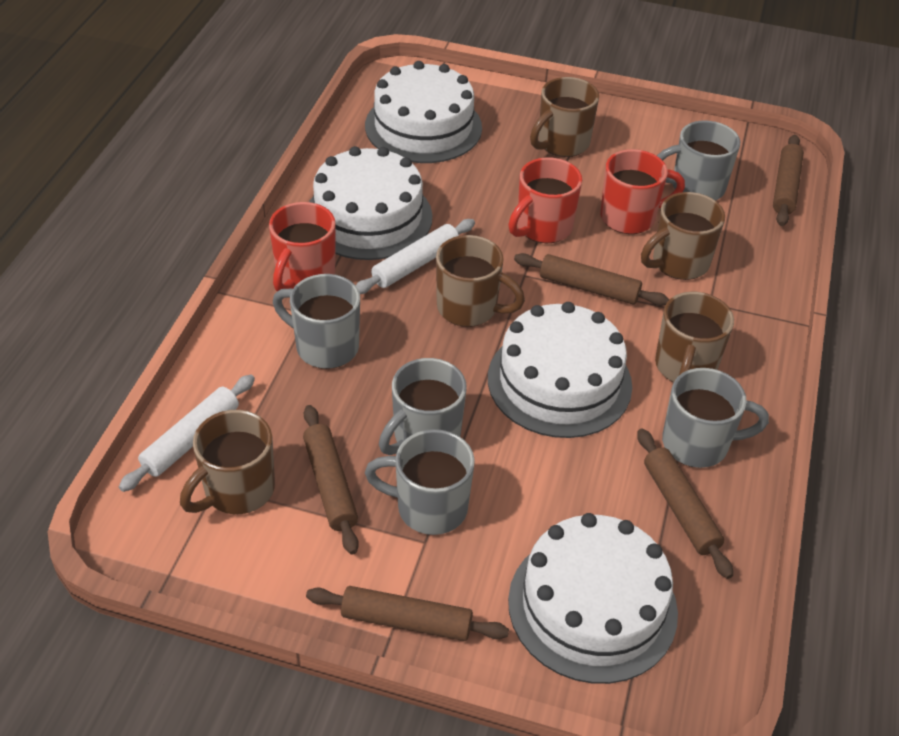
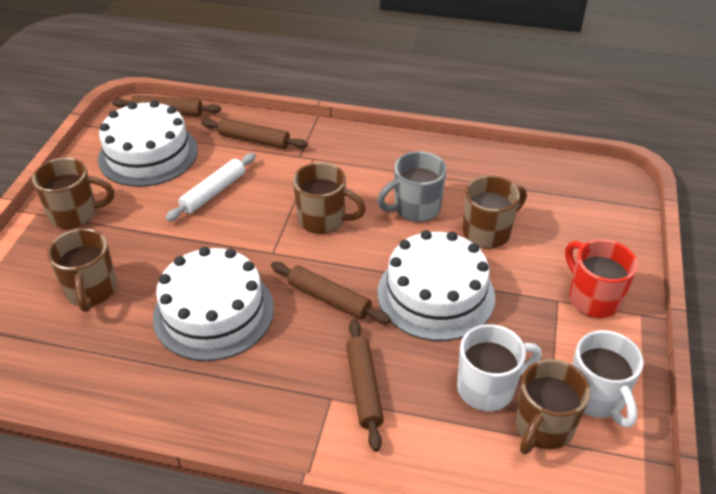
brown rolling pin: 5 -> 4
grey mug: 5 -> 1
red mug: 3 -> 1
white cake: 4 -> 3
white mug: 0 -> 2
white rolling pin: 2 -> 1

